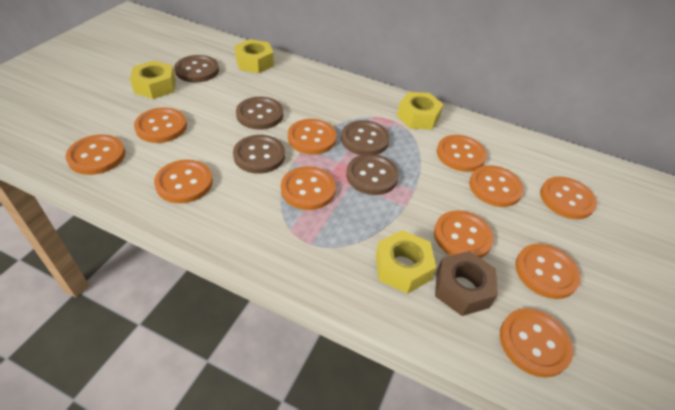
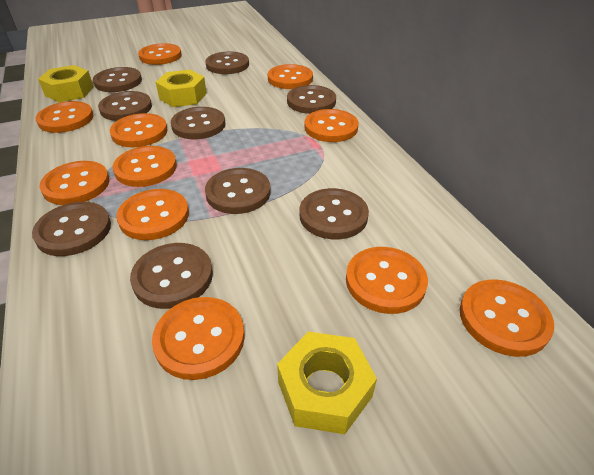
brown button: 5 -> 9
brown nut: 1 -> 0
yellow nut: 4 -> 3

